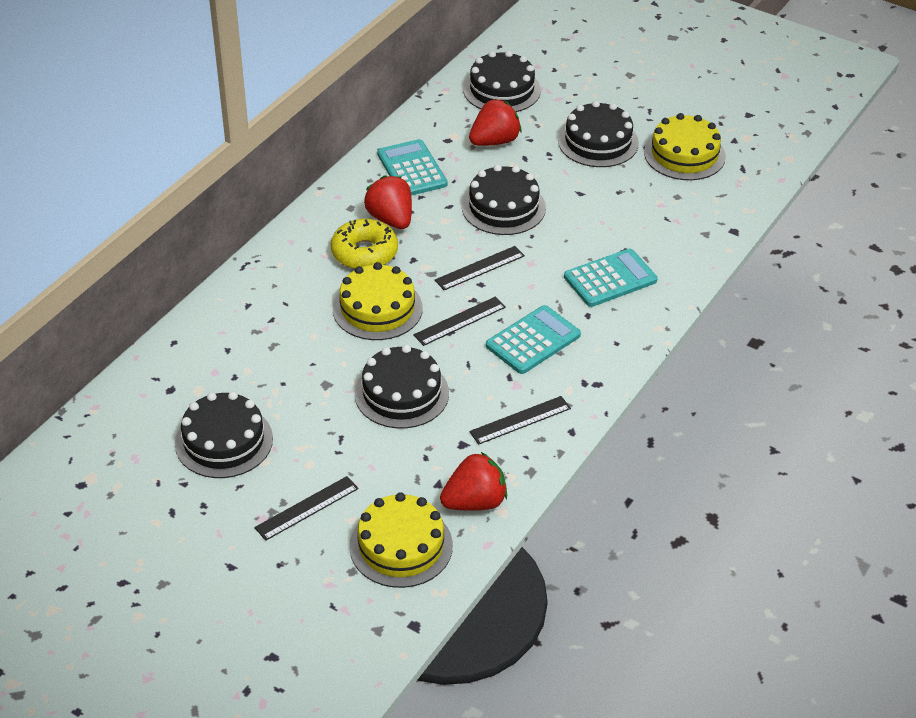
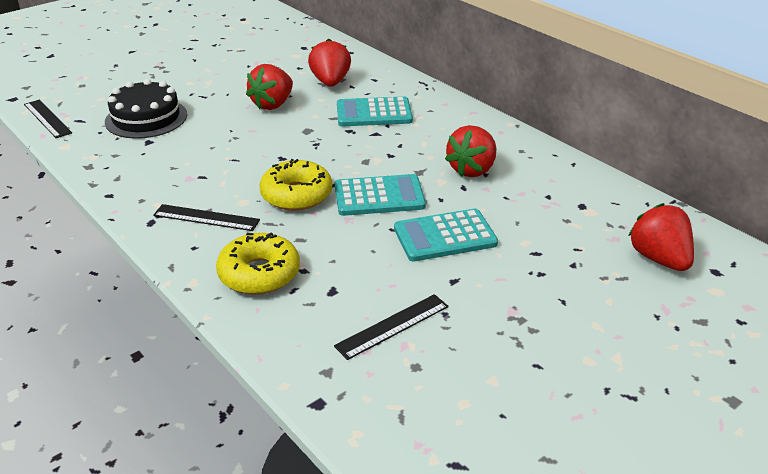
black cake: 5 -> 1
black ruler: 4 -> 3
red strawberry: 3 -> 4
yellow cake: 3 -> 0
yellow donut: 1 -> 2

